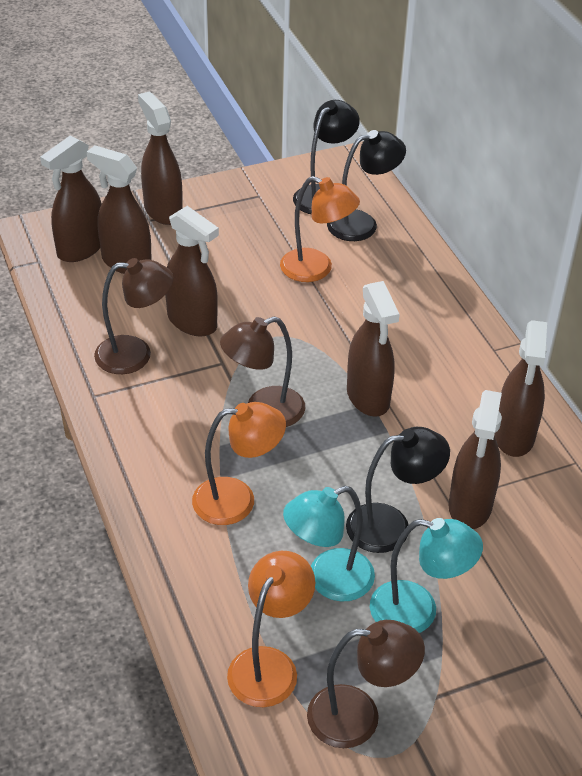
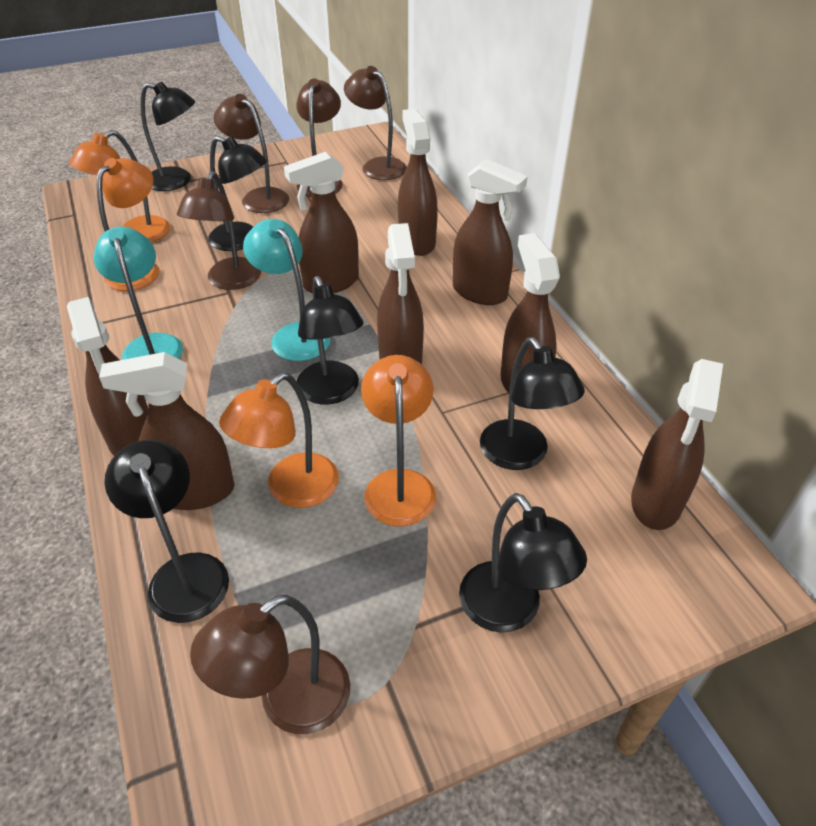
black lamp: 3 -> 6
brown lamp: 3 -> 5
brown spray bottle: 7 -> 8
orange lamp: 3 -> 4

